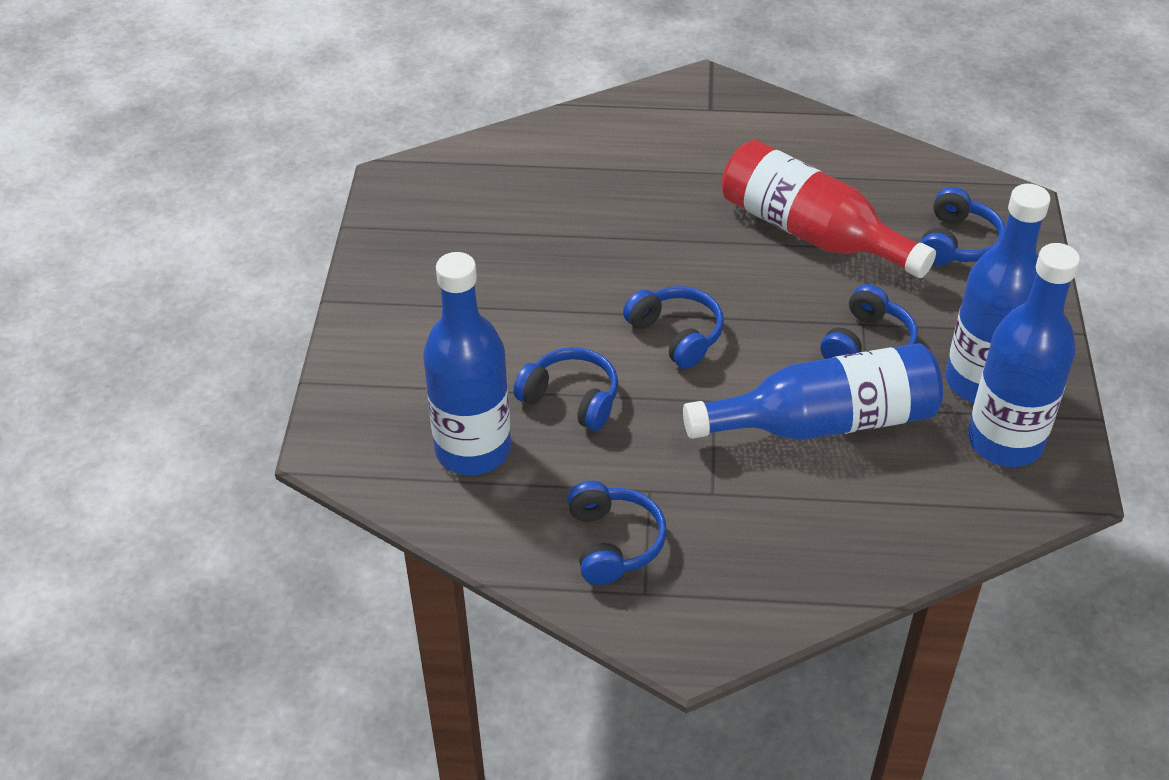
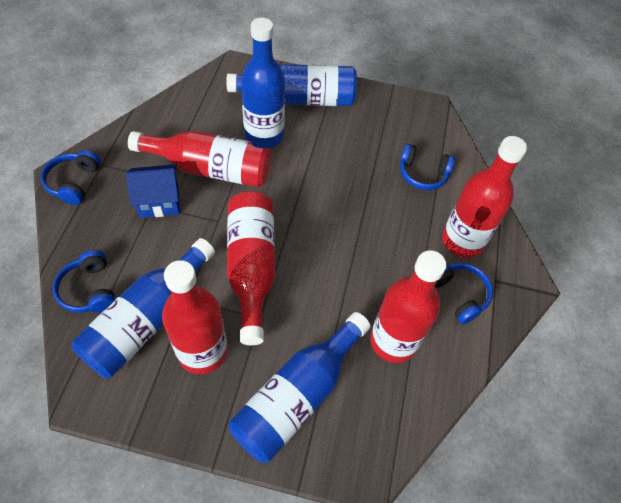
blue headphones: 5 -> 4
blue house: 0 -> 1
red bottle: 1 -> 5

